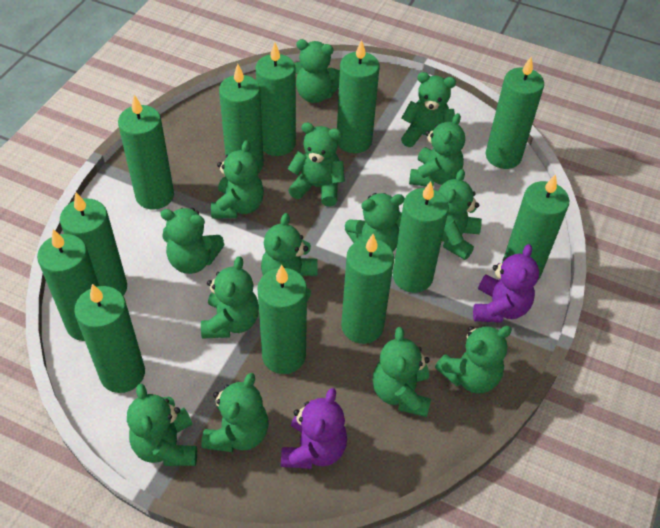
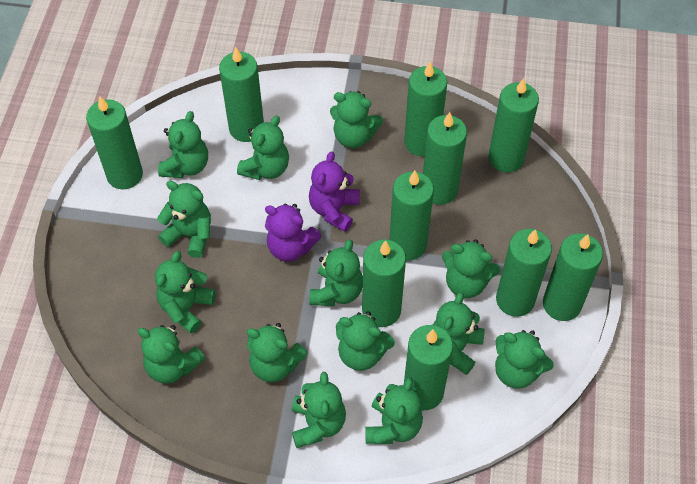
green candle: 12 -> 10

